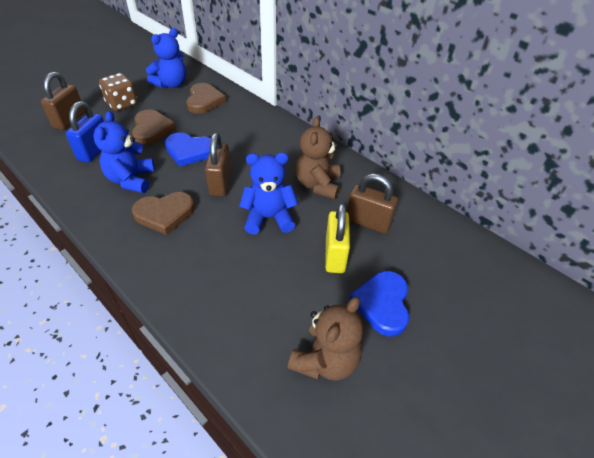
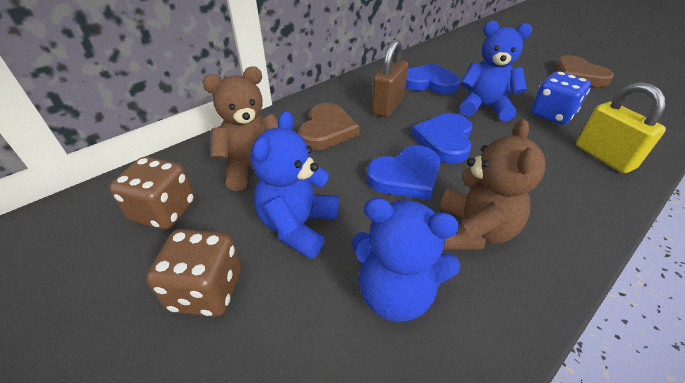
blue dice: 0 -> 1
blue heart: 2 -> 3
blue padlock: 1 -> 0
brown dice: 1 -> 2
brown heart: 3 -> 2
brown padlock: 3 -> 1

